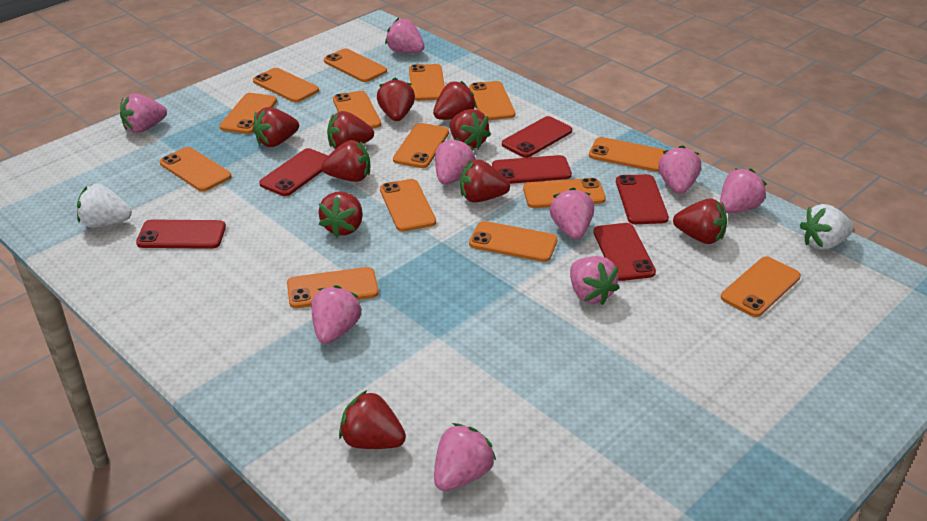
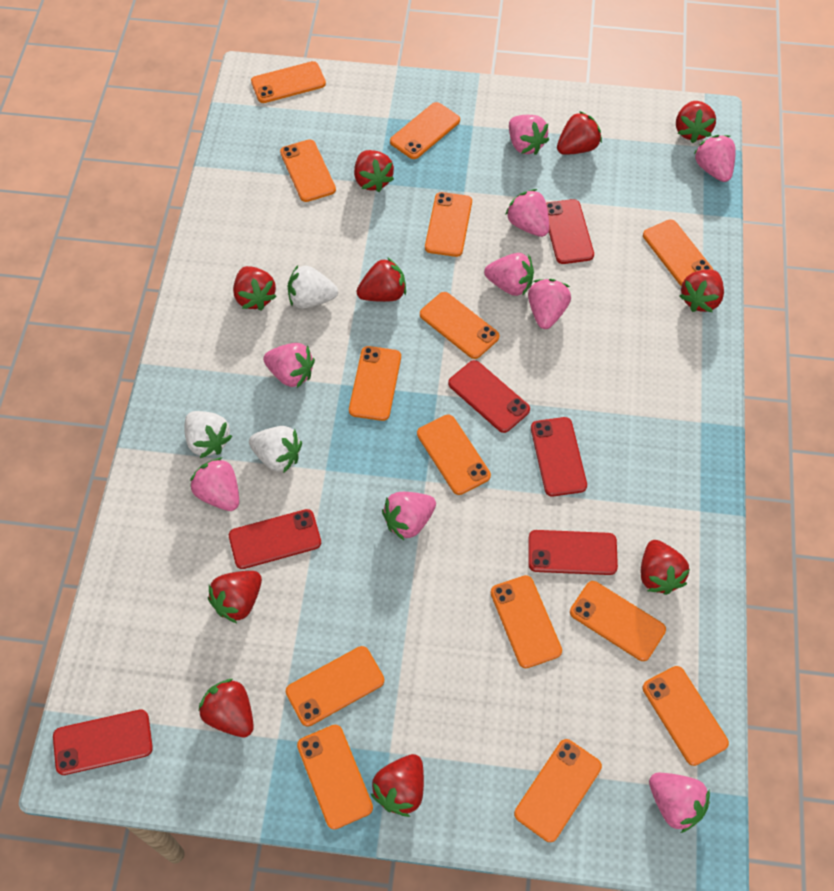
white strawberry: 2 -> 3

